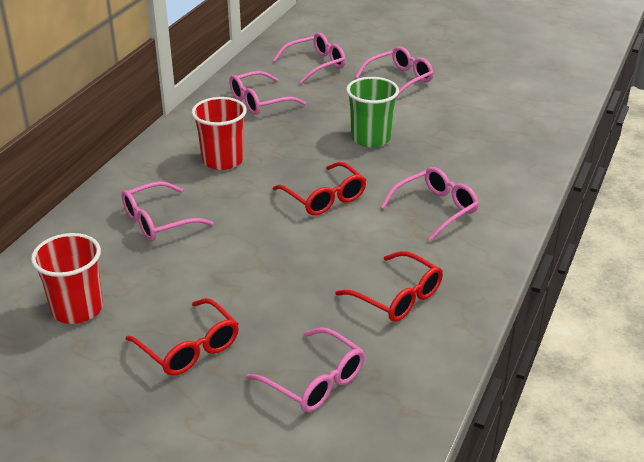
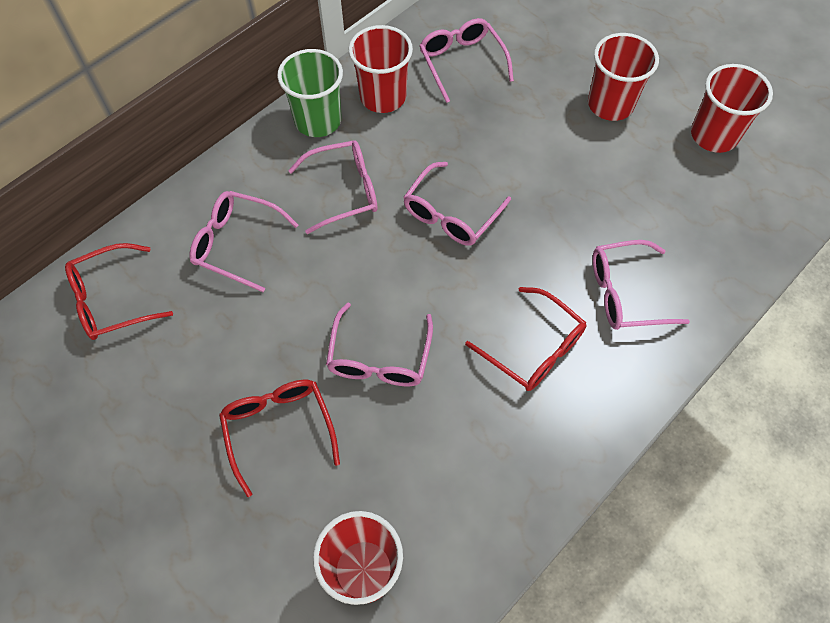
red cup: 2 -> 4

